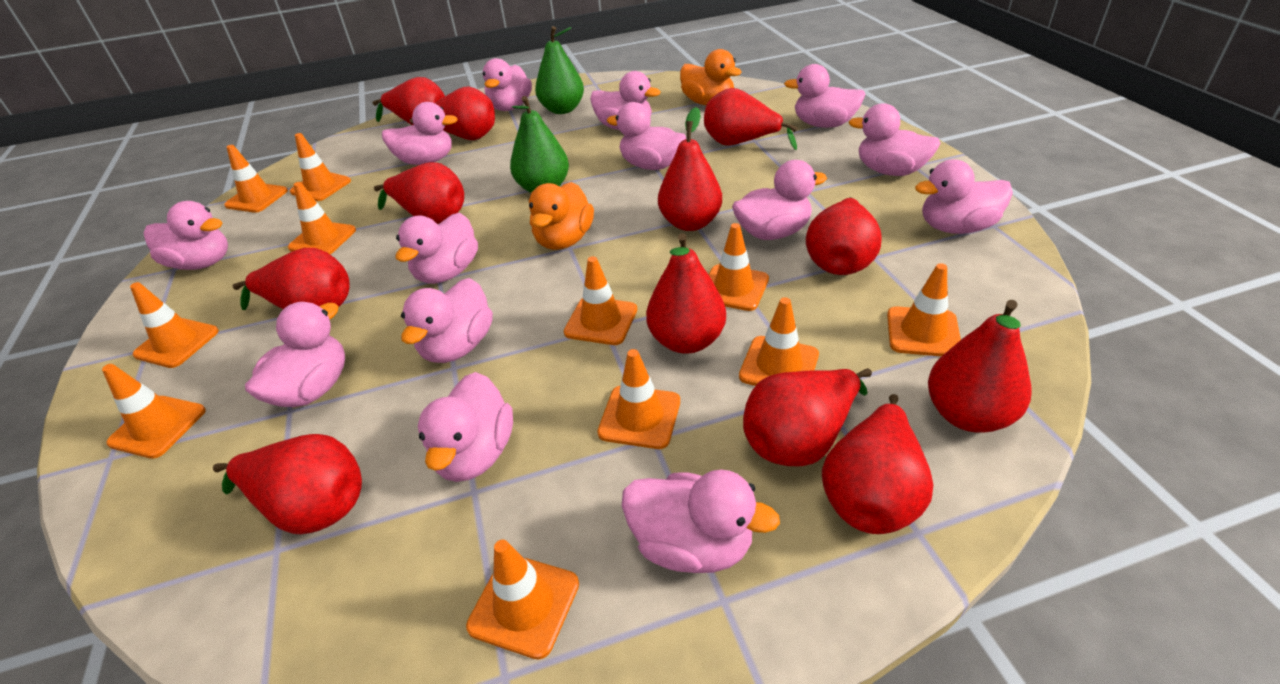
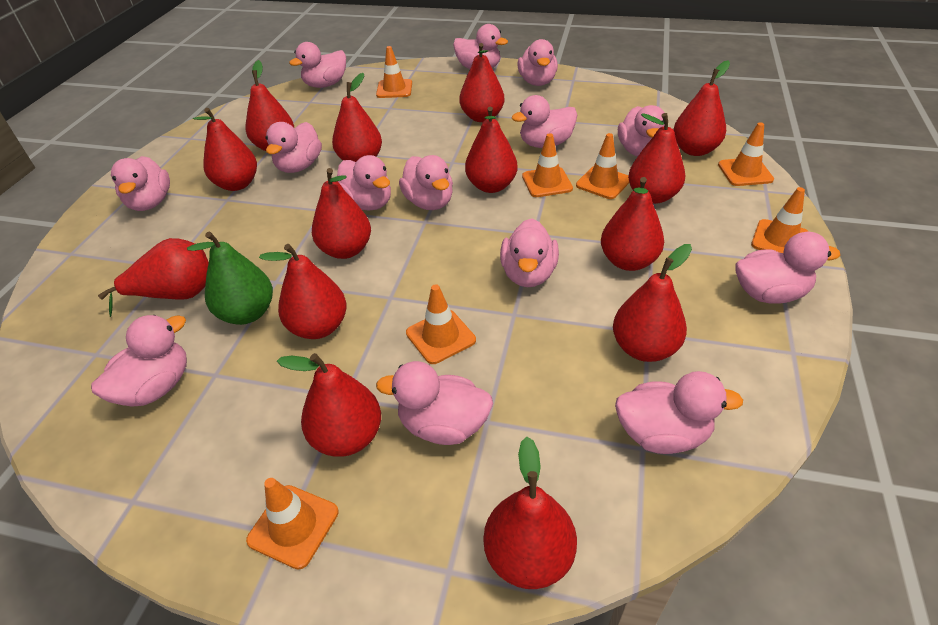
green pear: 2 -> 1
orange duck: 2 -> 0
orange traffic cone: 11 -> 7
red pear: 12 -> 14

